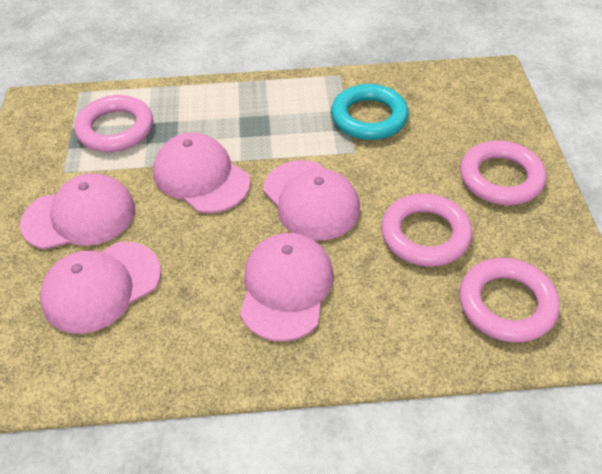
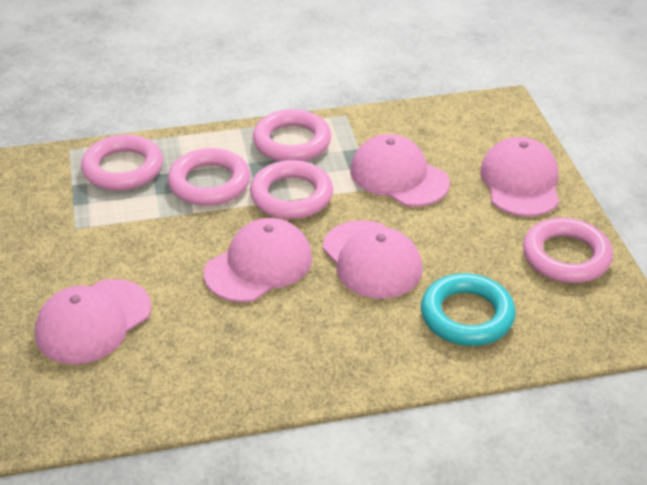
pink ring: 4 -> 5

